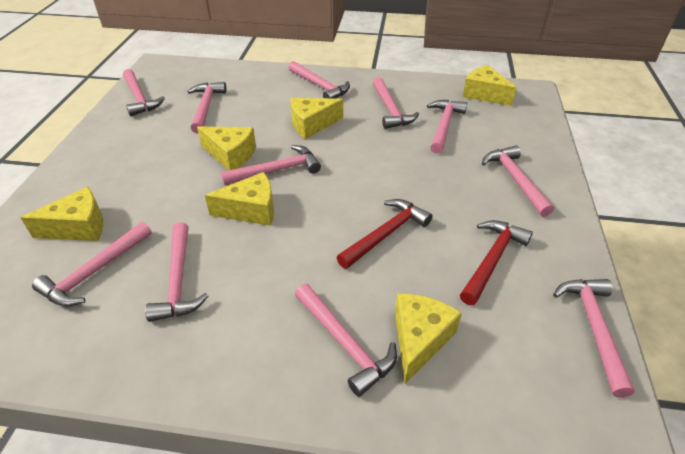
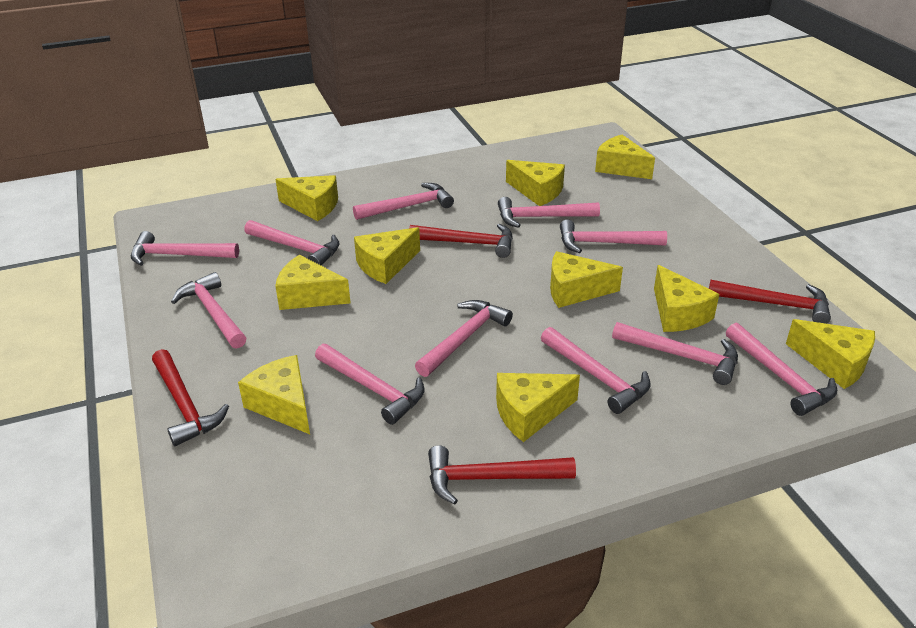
red hammer: 2 -> 4
yellow cheese: 6 -> 10

